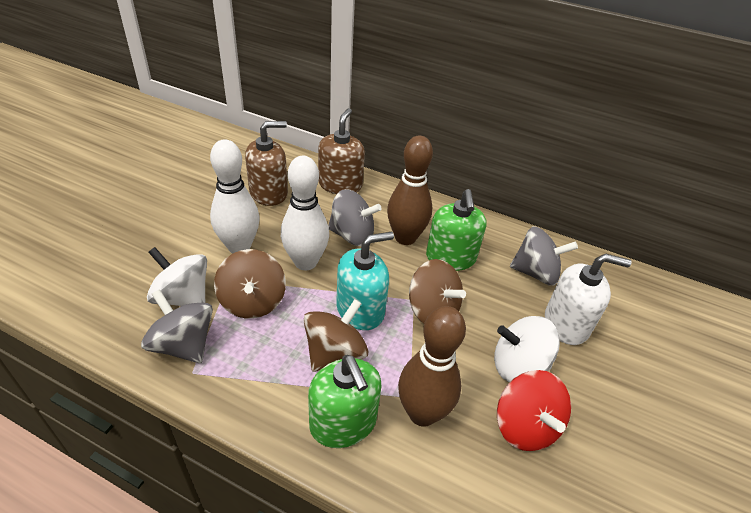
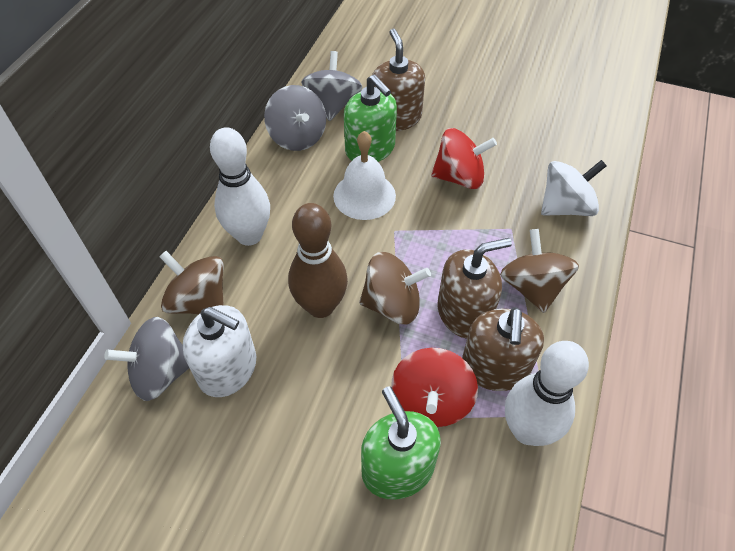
brown bowling pin: 2 -> 1
brown soap dispenser: 2 -> 3
red spinning top: 1 -> 2
turquoise soap dispenser: 1 -> 0
white bell: 0 -> 1
white spinning top: 2 -> 1

